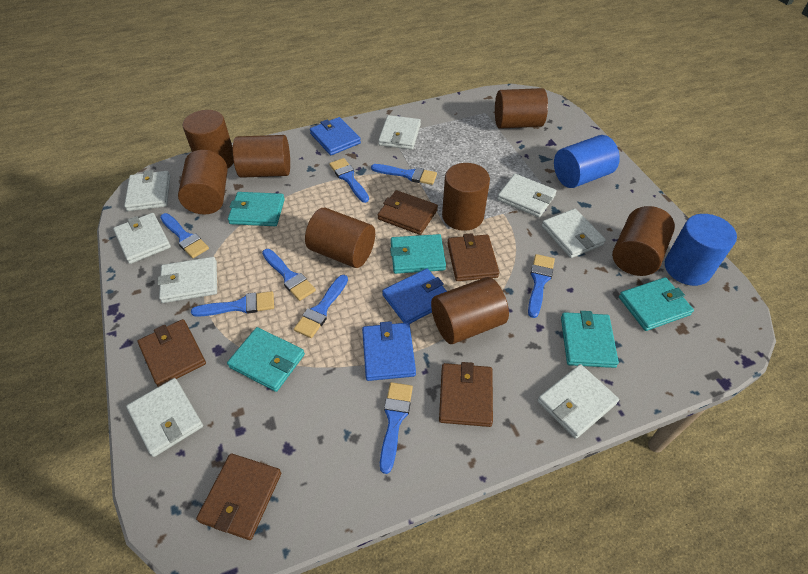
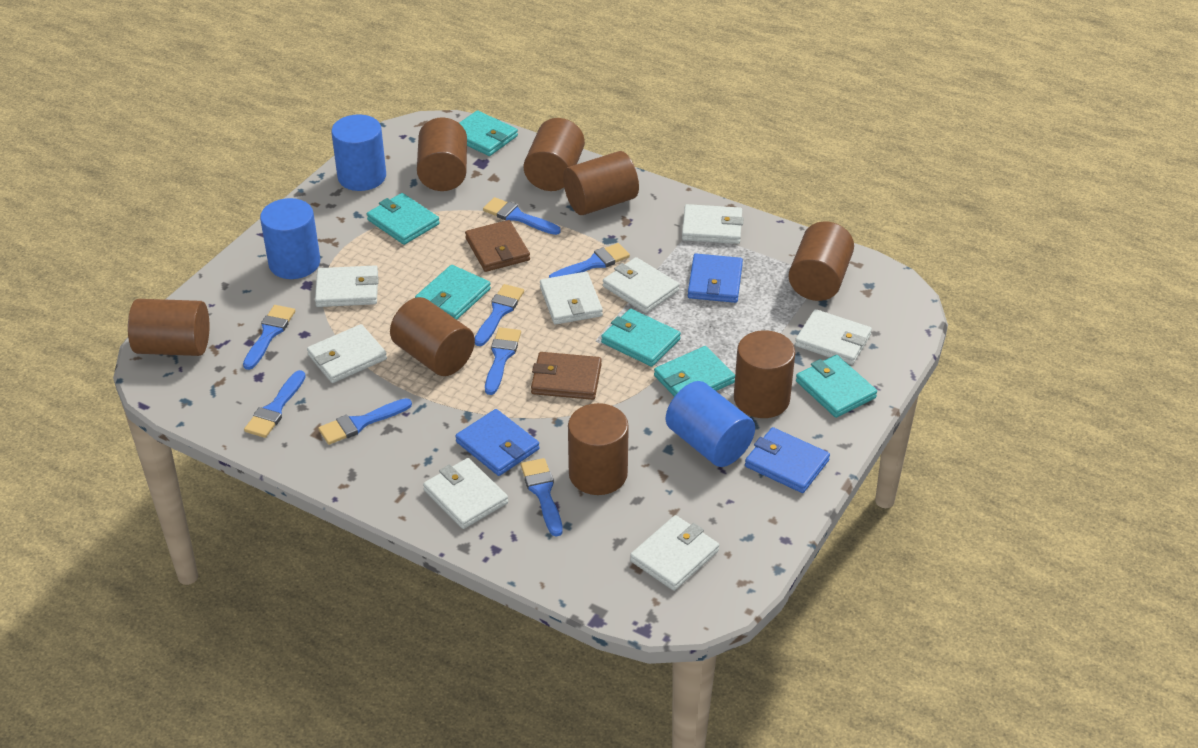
blue cylinder: 2 -> 3
brown wallet: 5 -> 2
turquoise wallet: 5 -> 6

